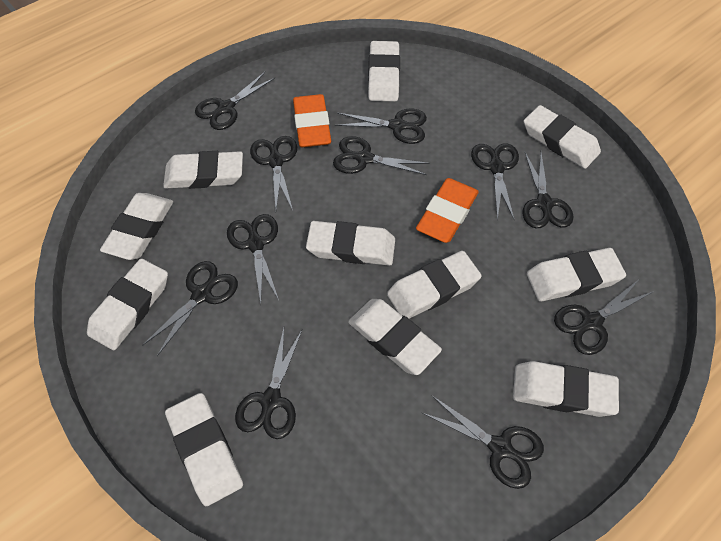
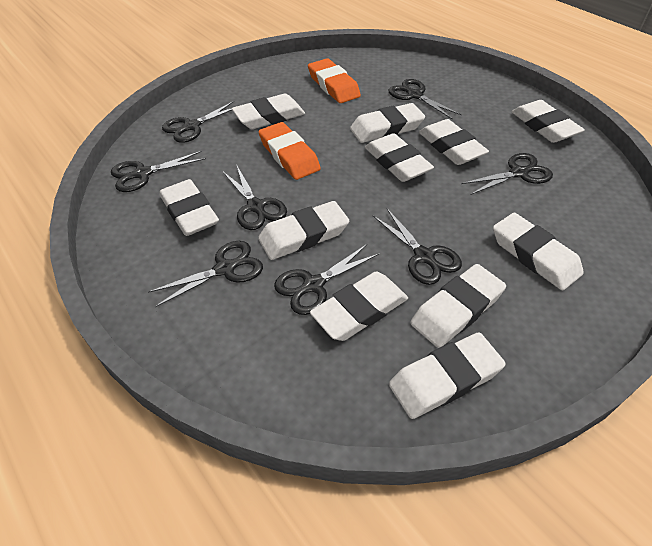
black scissors: 11 -> 8

